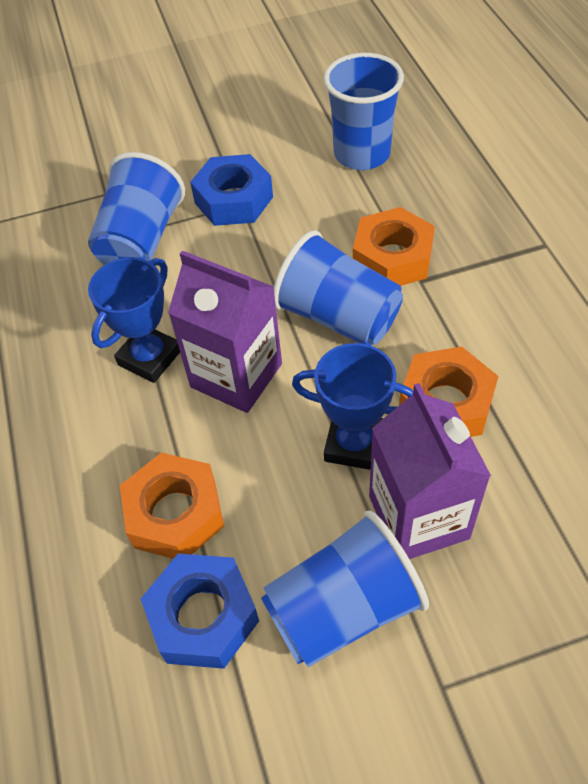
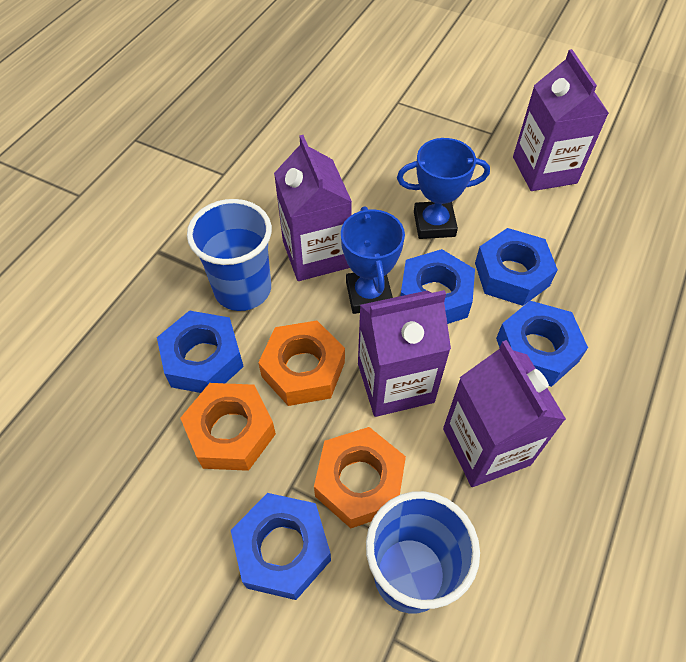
blue cup: 4 -> 2
blue nut: 2 -> 5
purple carton: 2 -> 4

